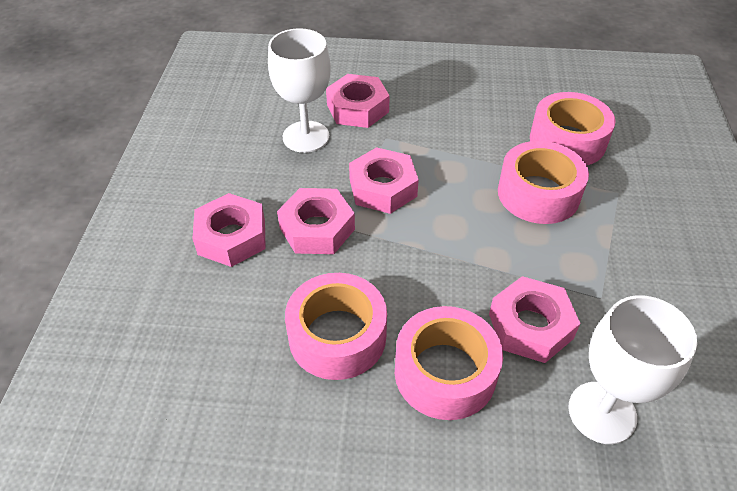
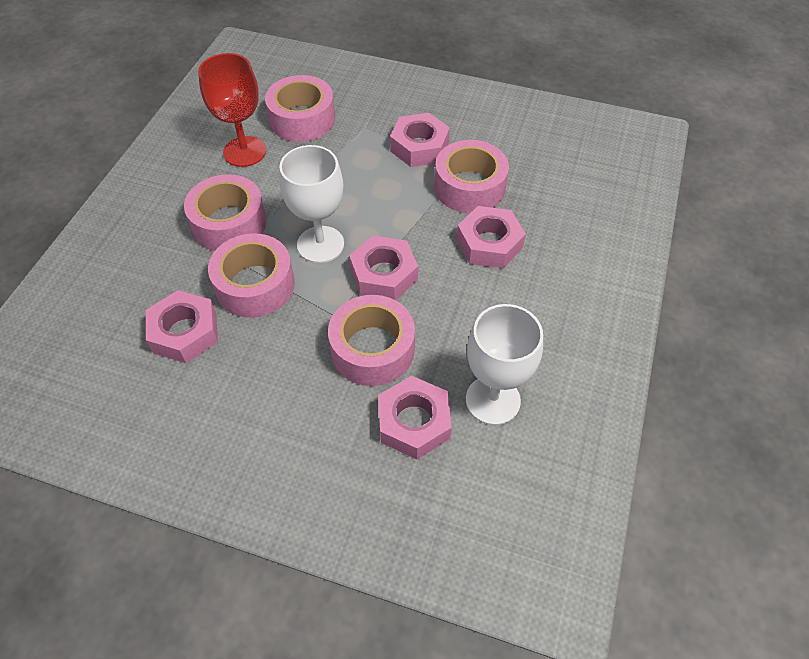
pink tape: 4 -> 5
red goblet: 0 -> 1

